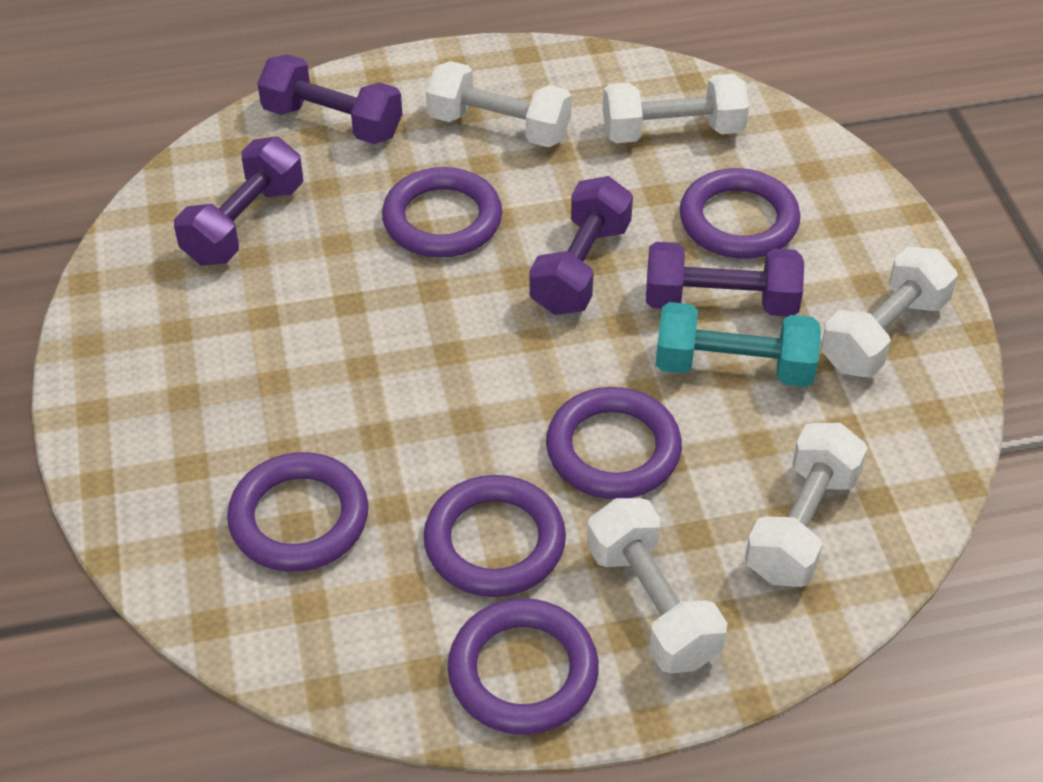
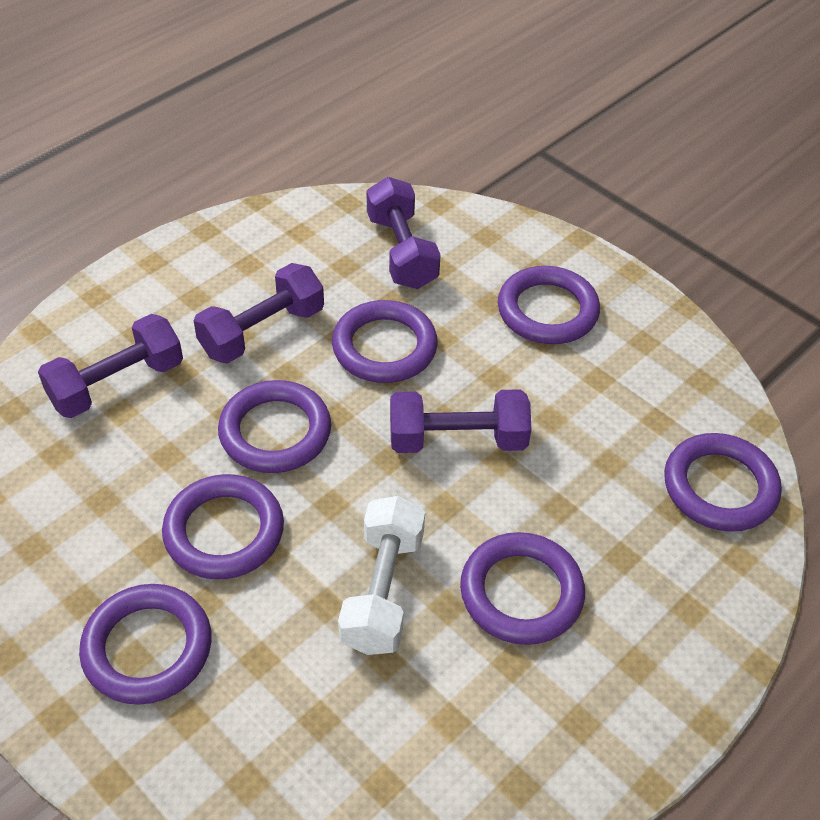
purple ring: 6 -> 7
turquoise dumbbell: 1 -> 0
white dumbbell: 5 -> 1

